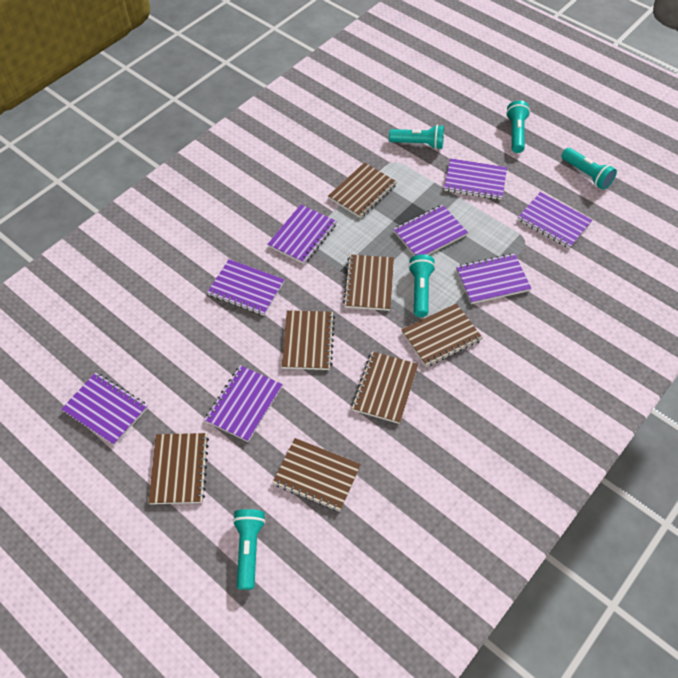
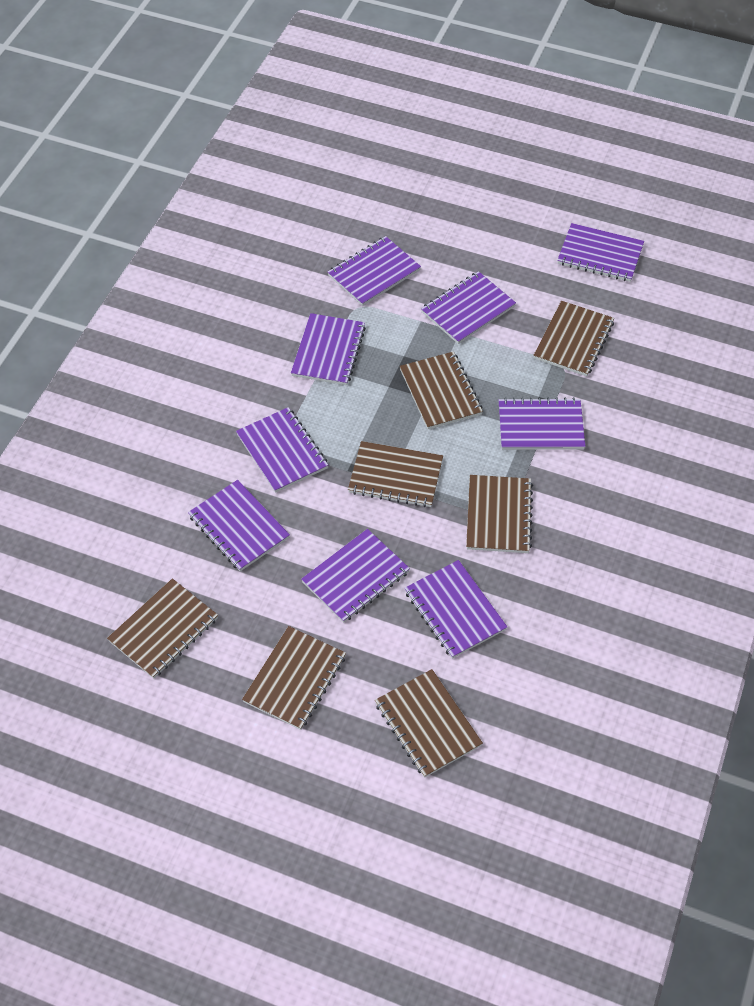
purple notebook: 8 -> 9
turquoise flashlight: 5 -> 0

